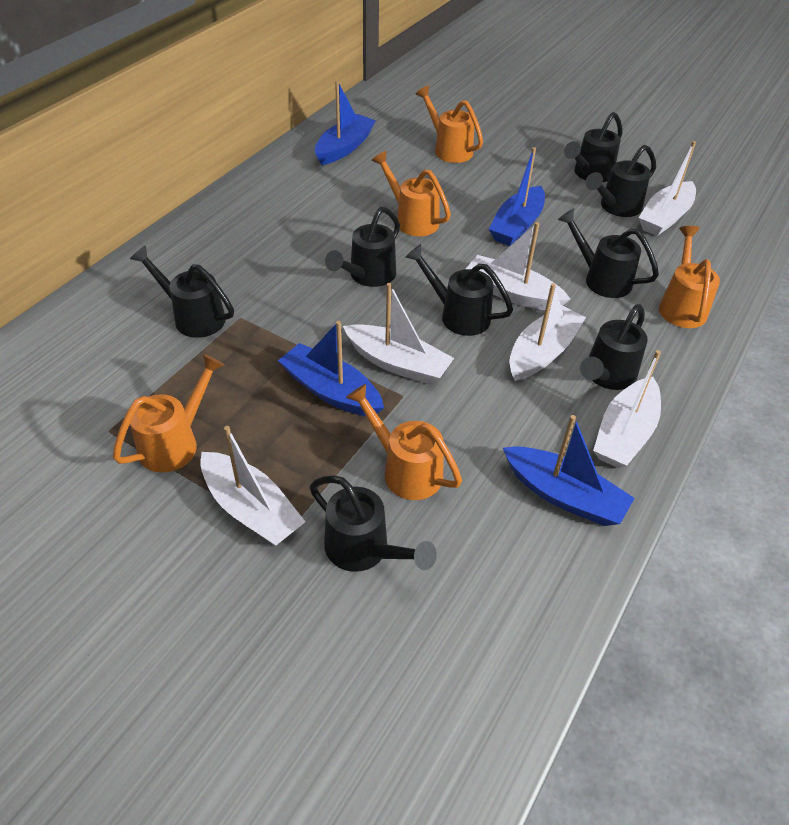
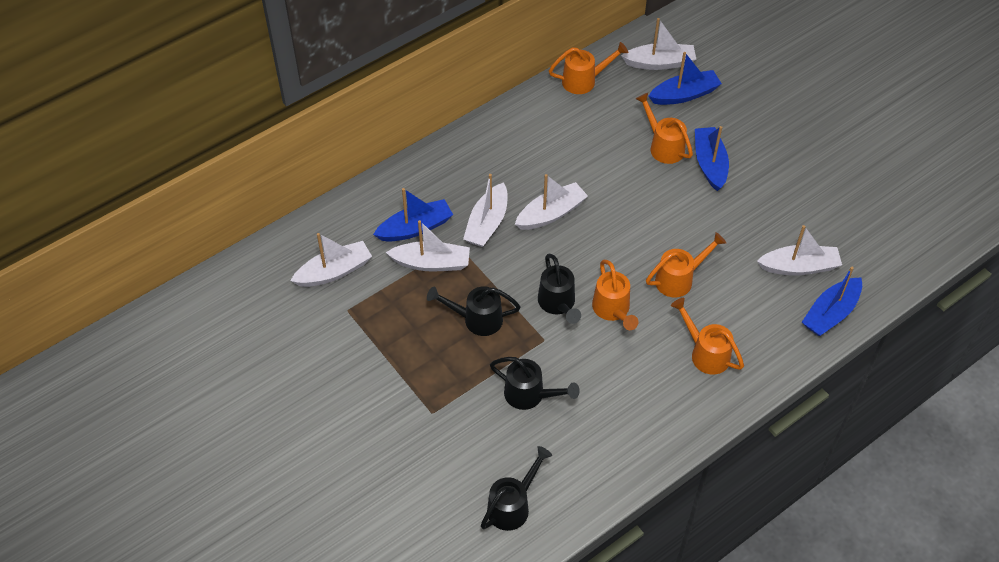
black watering can: 8 -> 4

